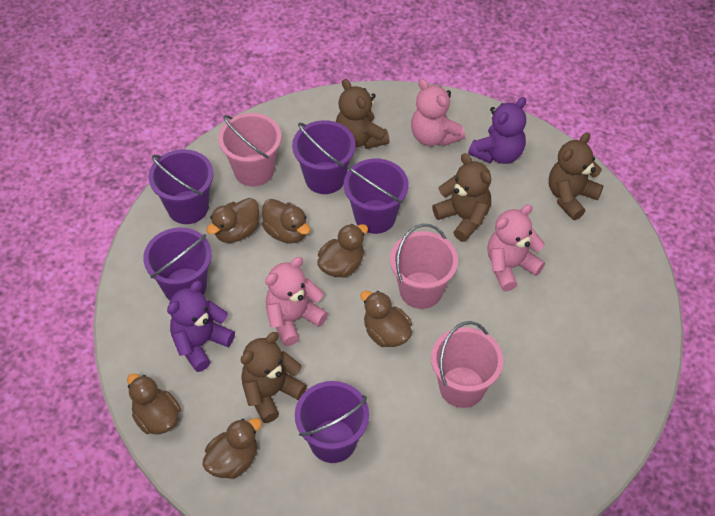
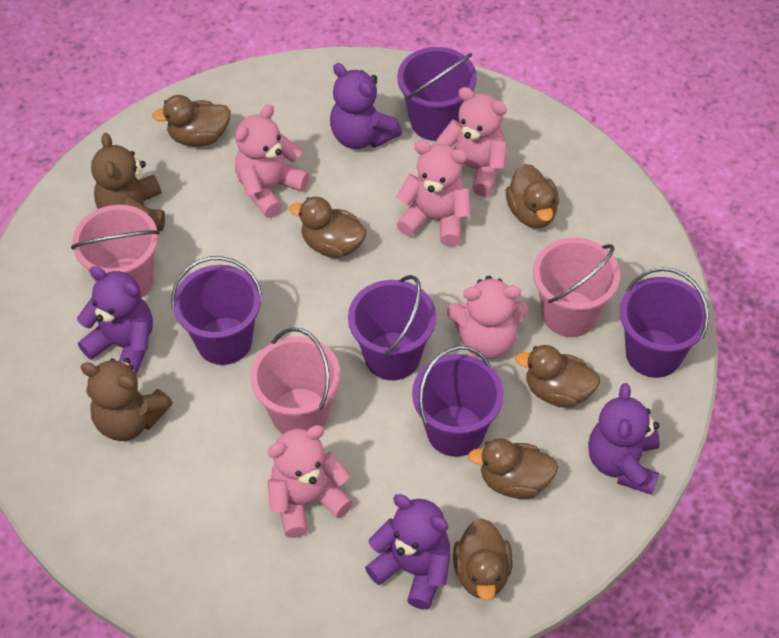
brown teddy bear: 4 -> 2
pink teddy bear: 3 -> 5
purple teddy bear: 2 -> 4

